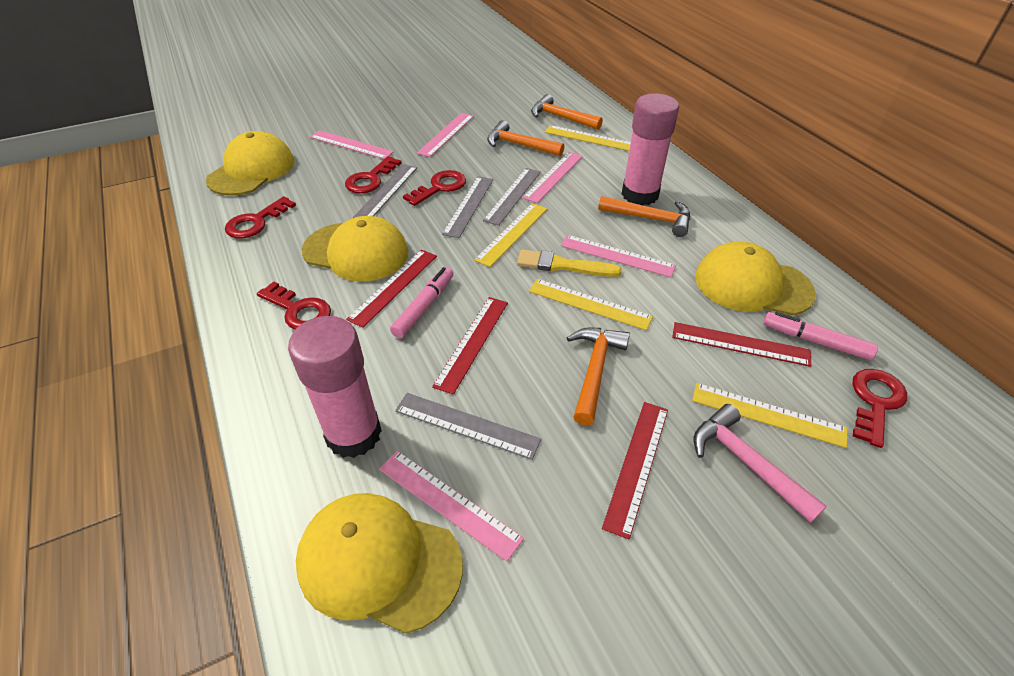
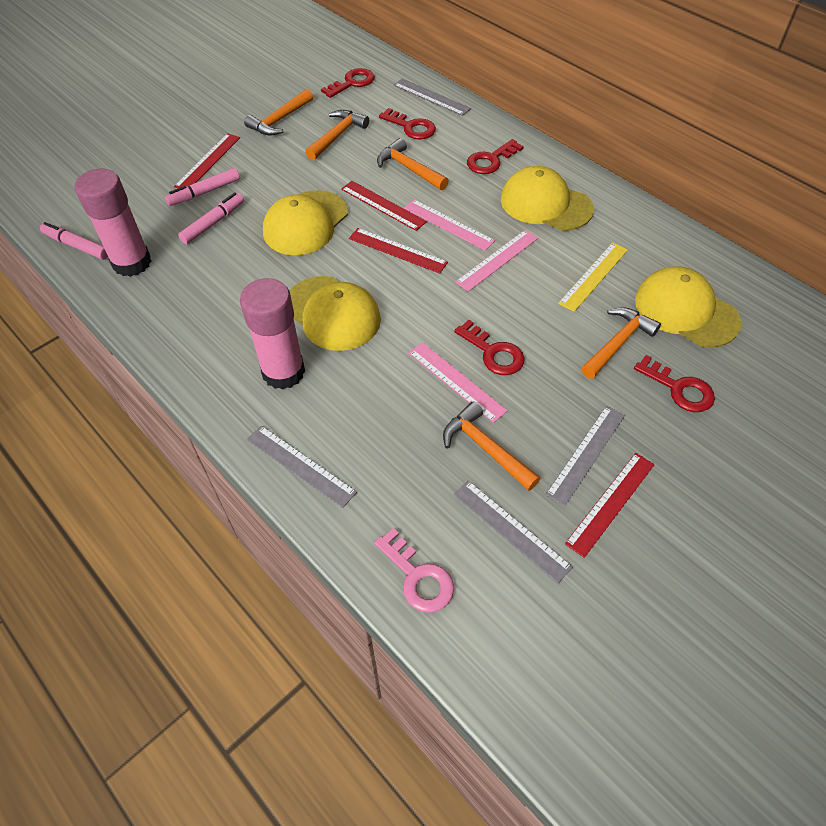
orange hammer: 4 -> 5
pink hammer: 1 -> 0
pink key: 0 -> 1
pink marker: 2 -> 3
pink ruler: 5 -> 3
yellow brush: 1 -> 0
yellow ruler: 4 -> 1

